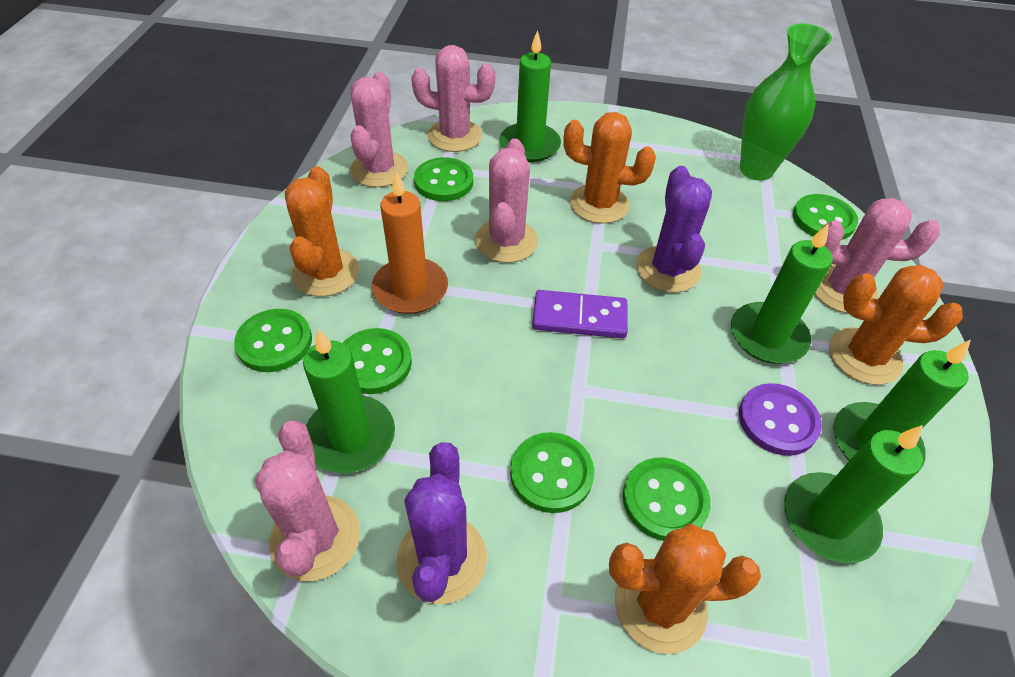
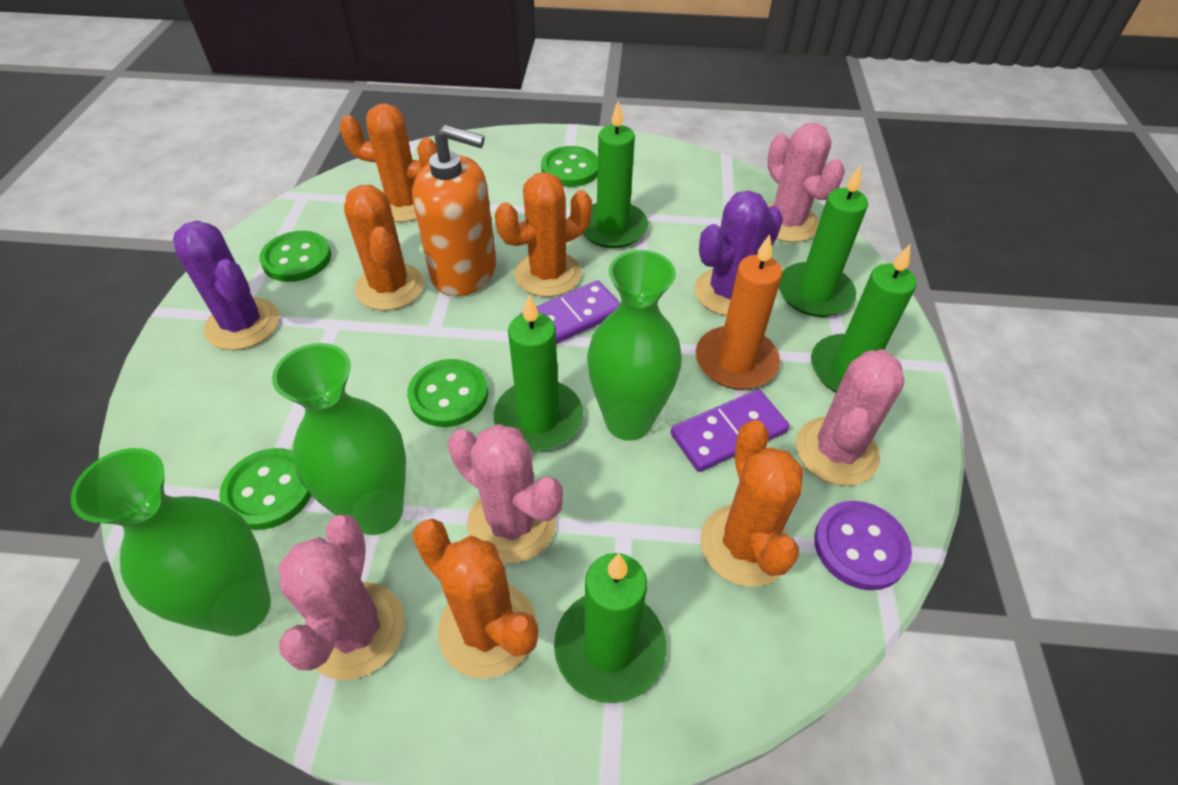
green button: 6 -> 4
green vase: 1 -> 3
orange cactus: 4 -> 5
orange soap dispenser: 0 -> 1
pink cactus: 5 -> 4
purple domino: 1 -> 2

